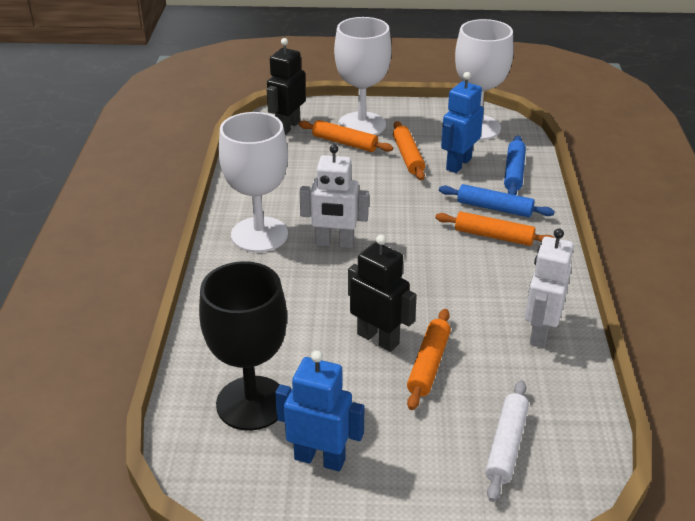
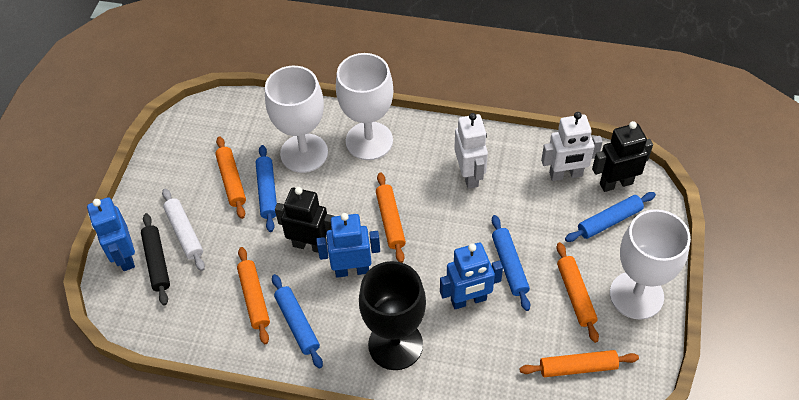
black rolling pin: 0 -> 1
blue robot: 2 -> 3
blue rolling pin: 2 -> 4
orange rolling pin: 4 -> 5

